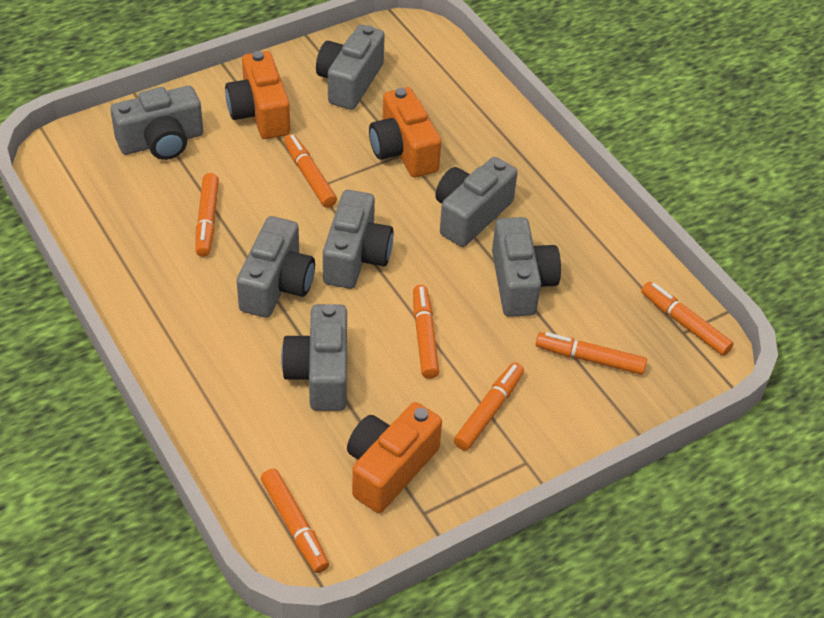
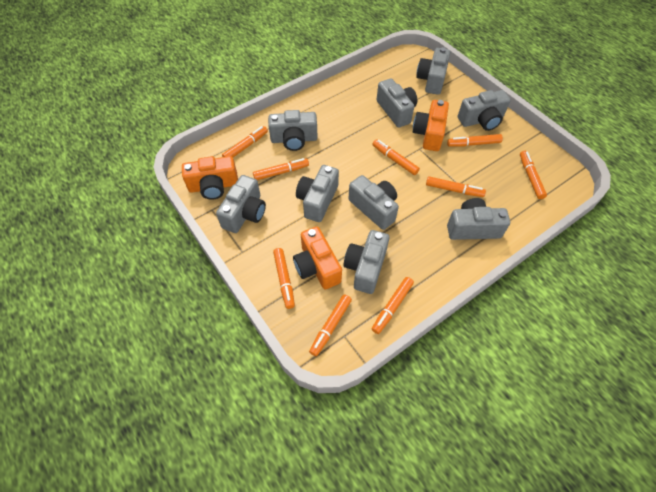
grey camera: 7 -> 9
orange marker: 7 -> 9

